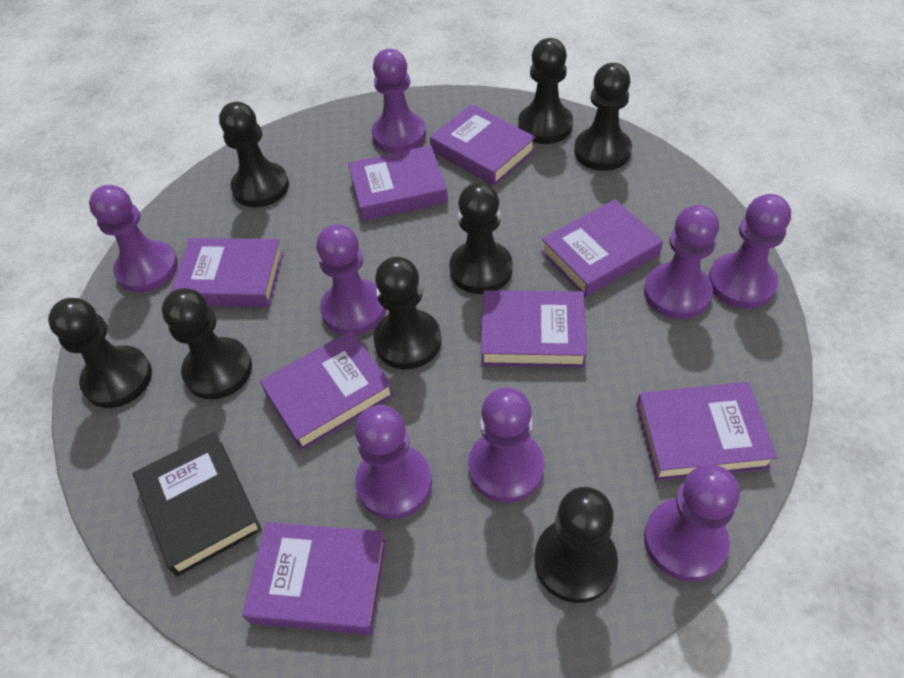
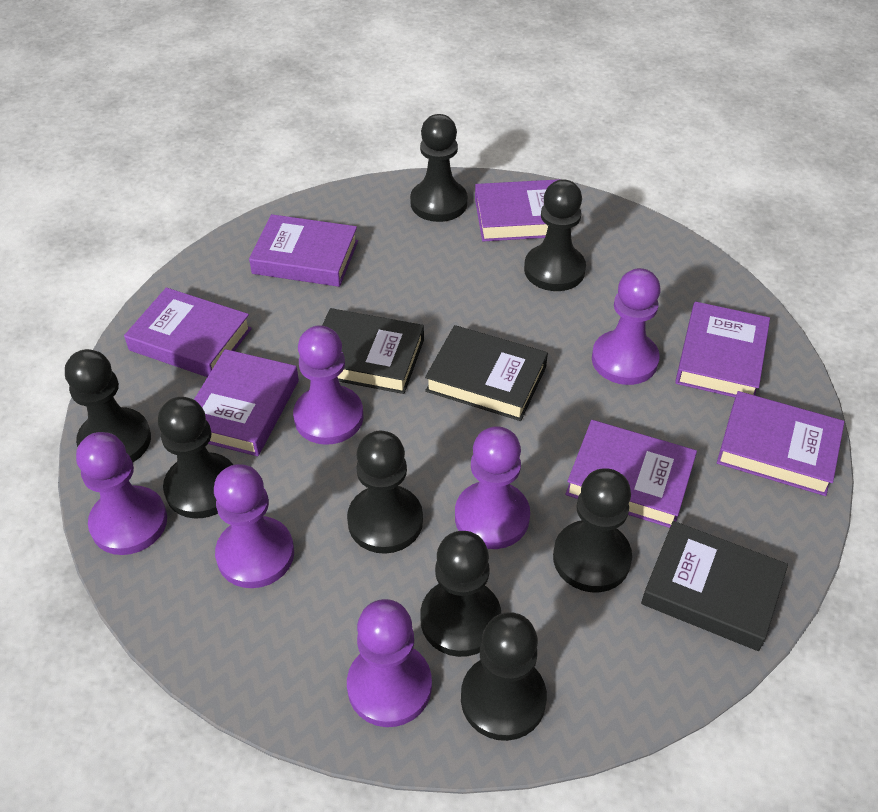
black book: 1 -> 3
purple book: 8 -> 7
purple pawn: 8 -> 6

